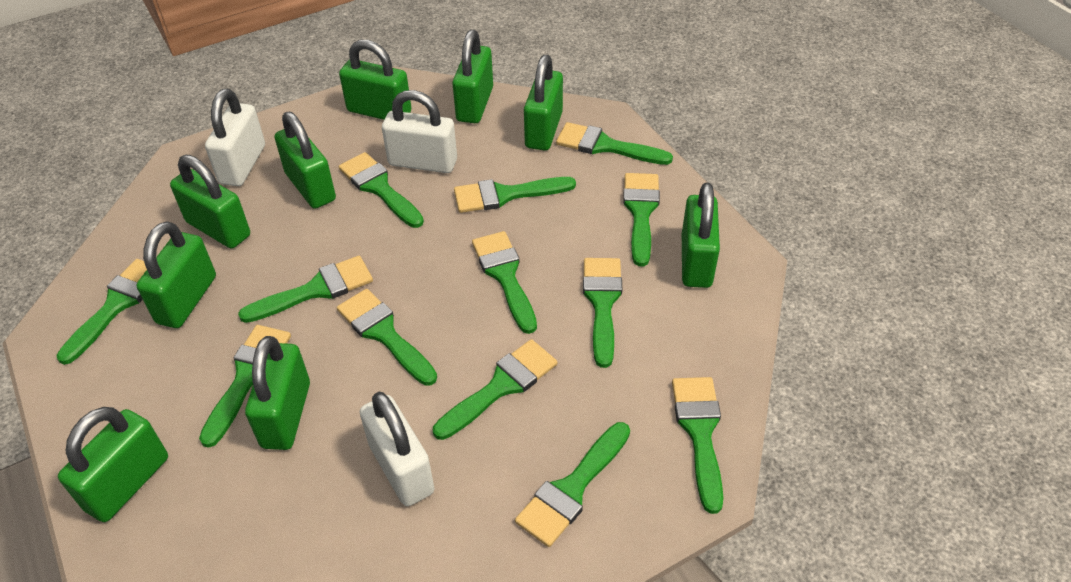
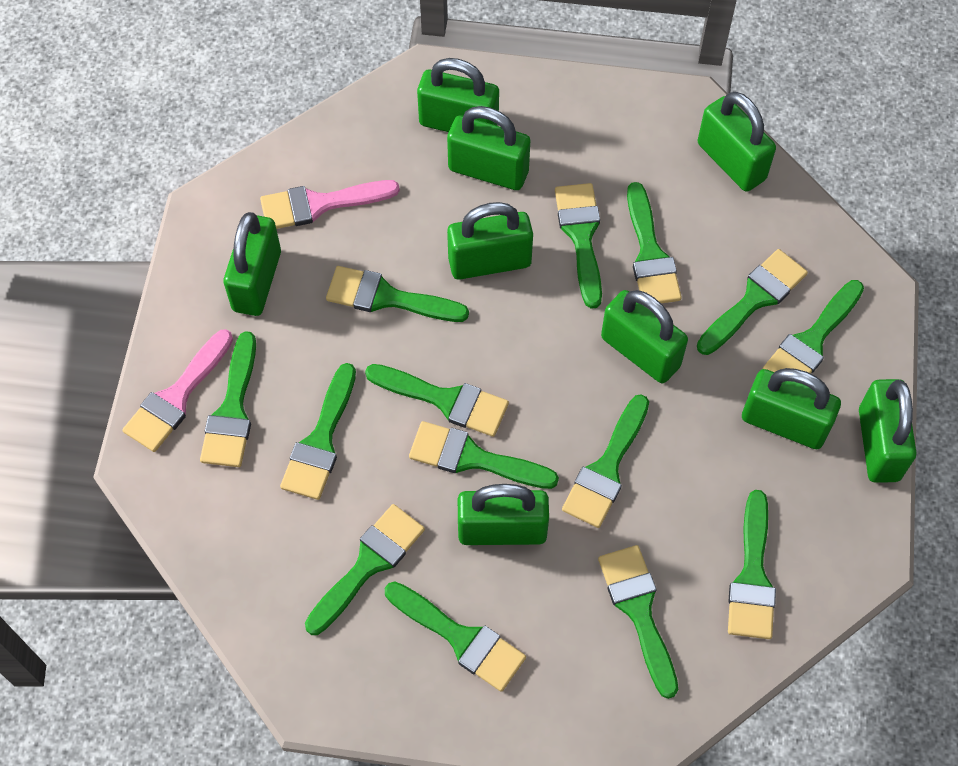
green brush: 13 -> 14
pink brush: 0 -> 2
white padlock: 3 -> 0

